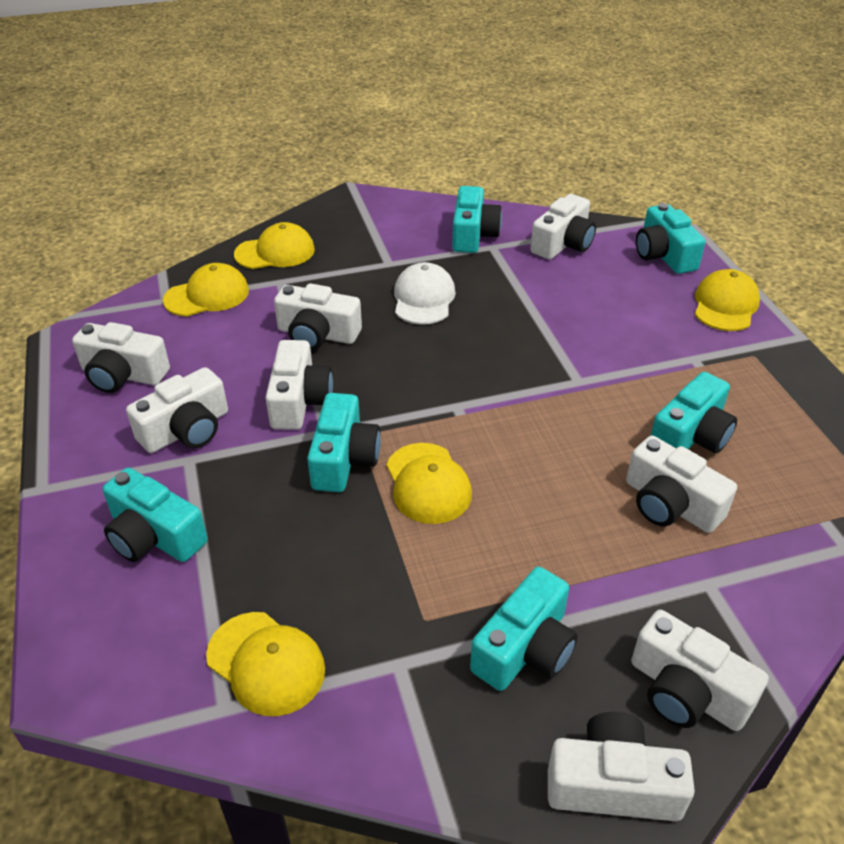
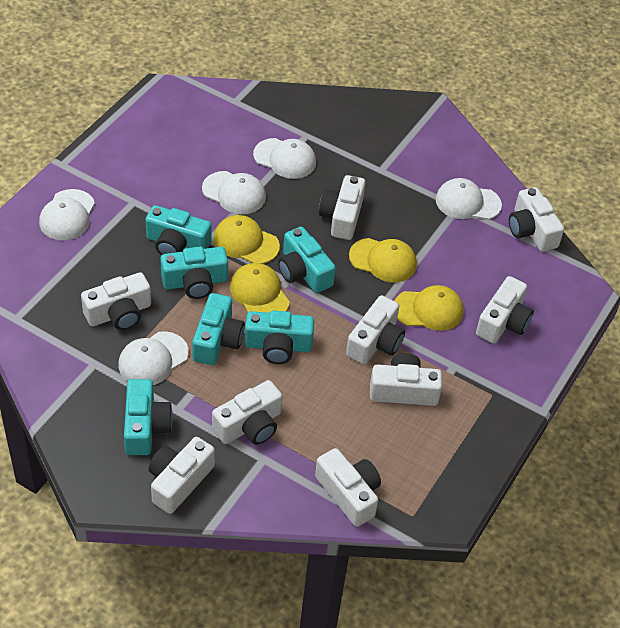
white camera: 8 -> 9
white cap: 1 -> 5
yellow cap: 5 -> 4

